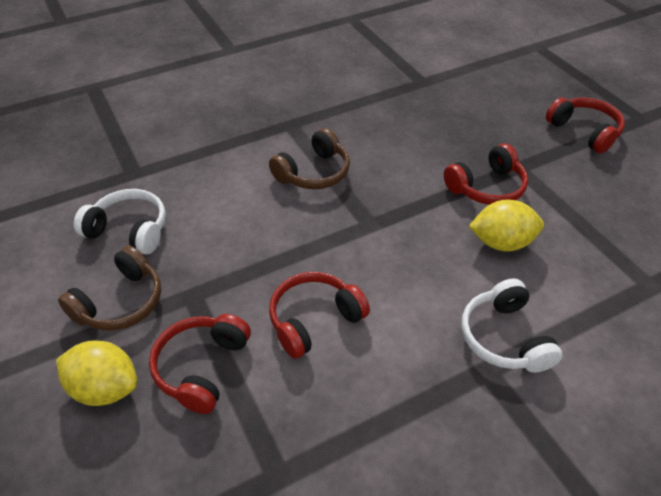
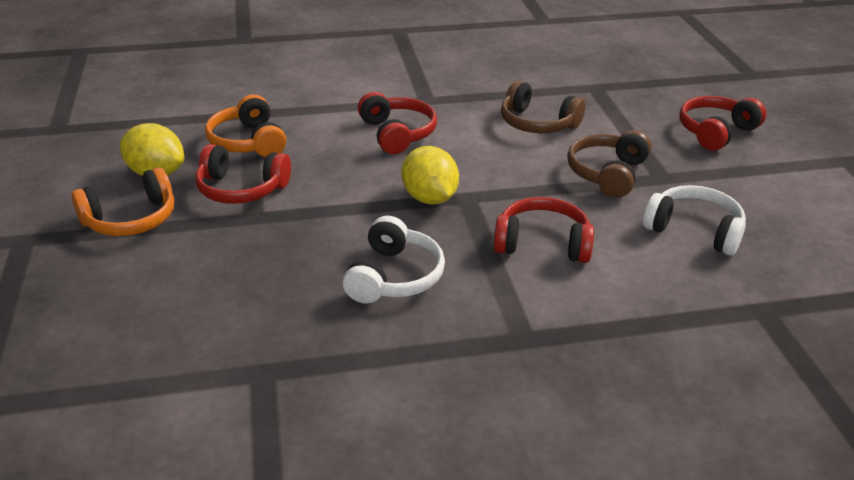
orange headphones: 0 -> 2

